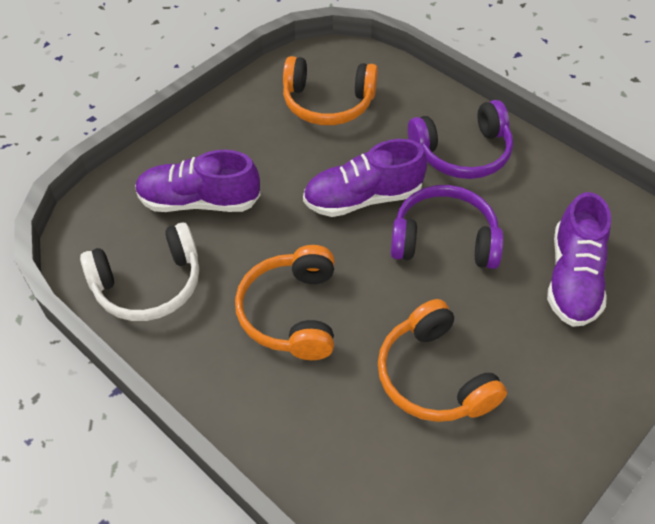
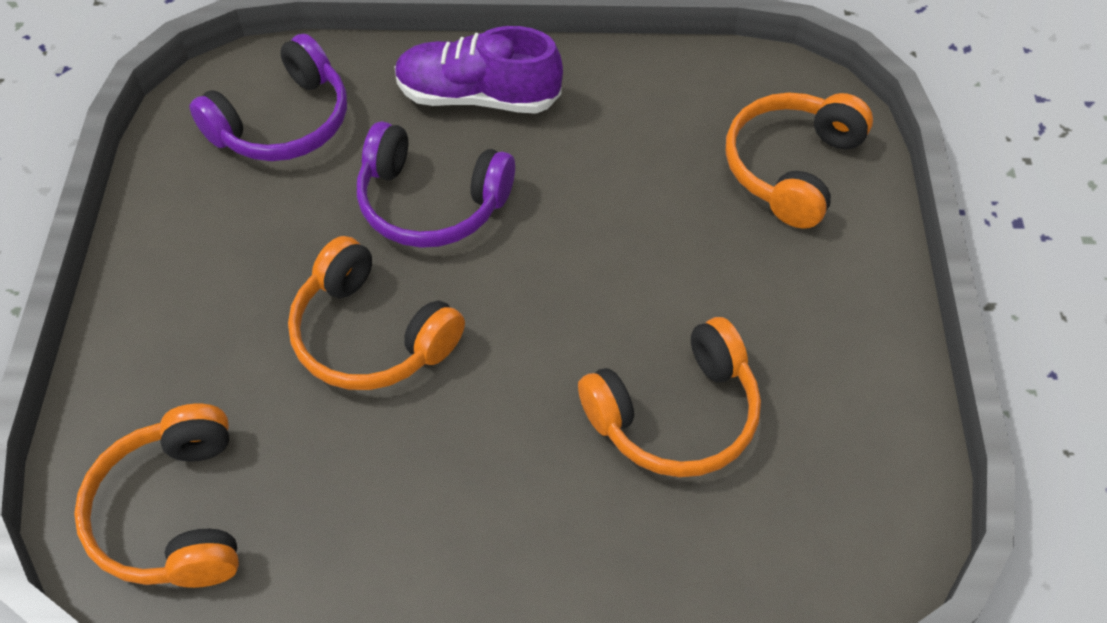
orange headphones: 3 -> 4
purple shoe: 3 -> 1
white headphones: 1 -> 0

